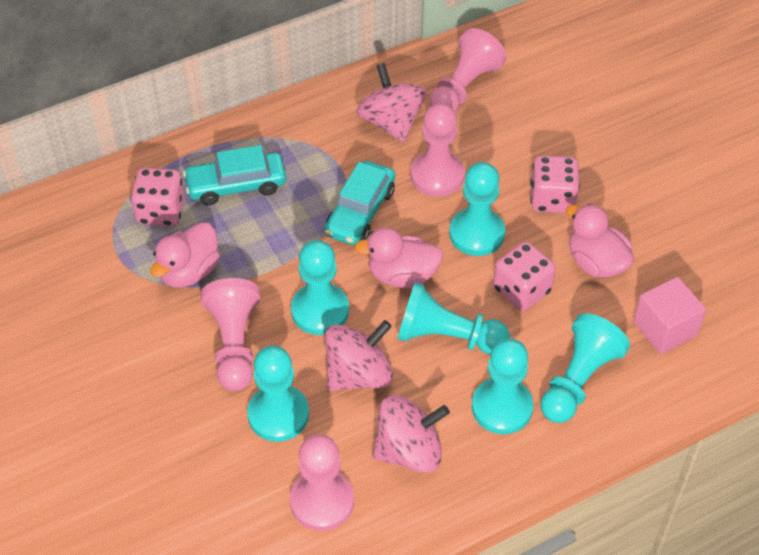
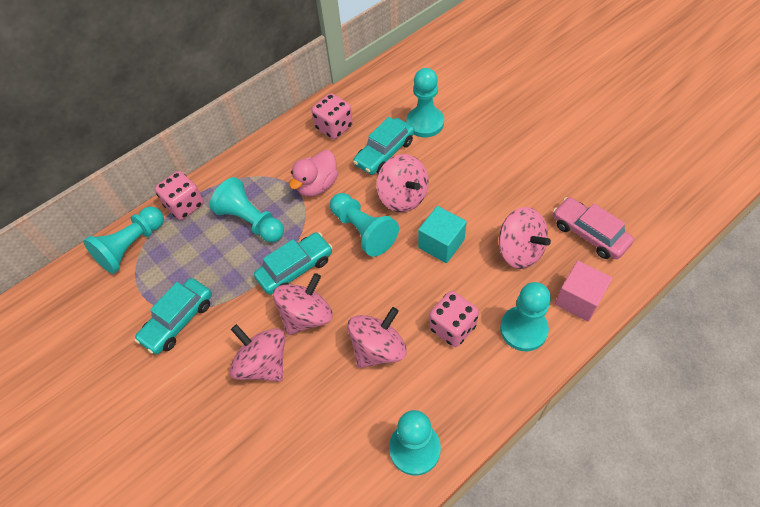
pink car: 0 -> 1
pink duck: 3 -> 1
pink pawn: 4 -> 0
pink spinning top: 3 -> 5
turquoise car: 2 -> 3
turquoise cube: 0 -> 1

